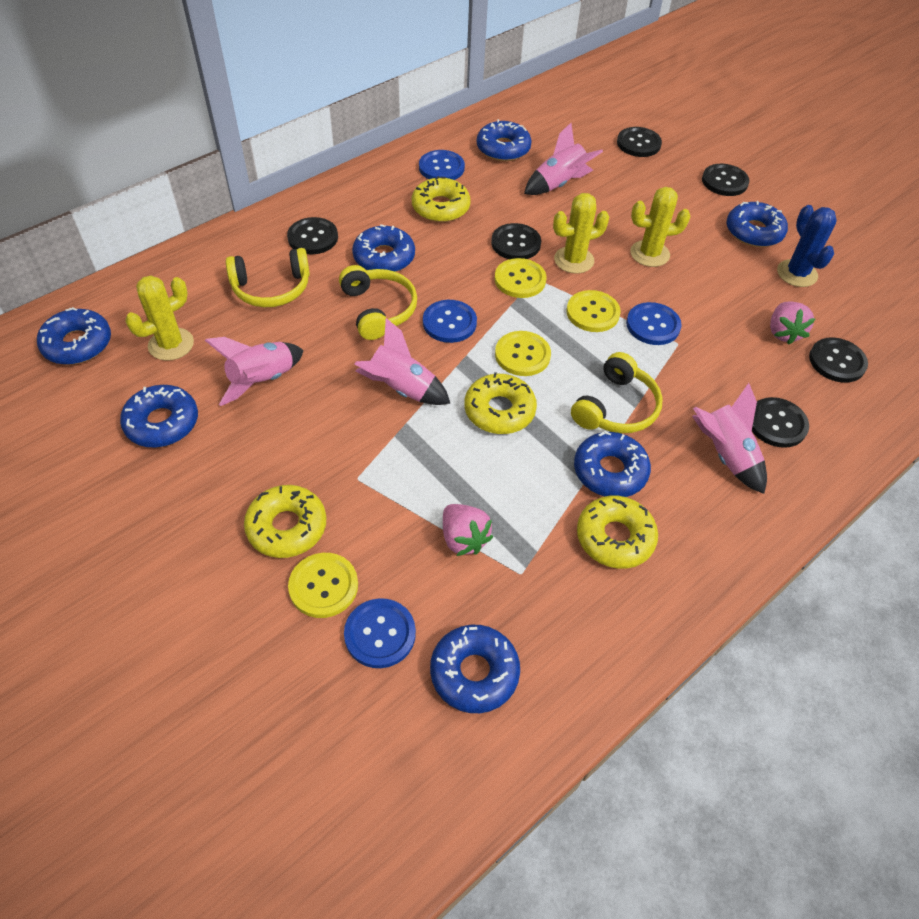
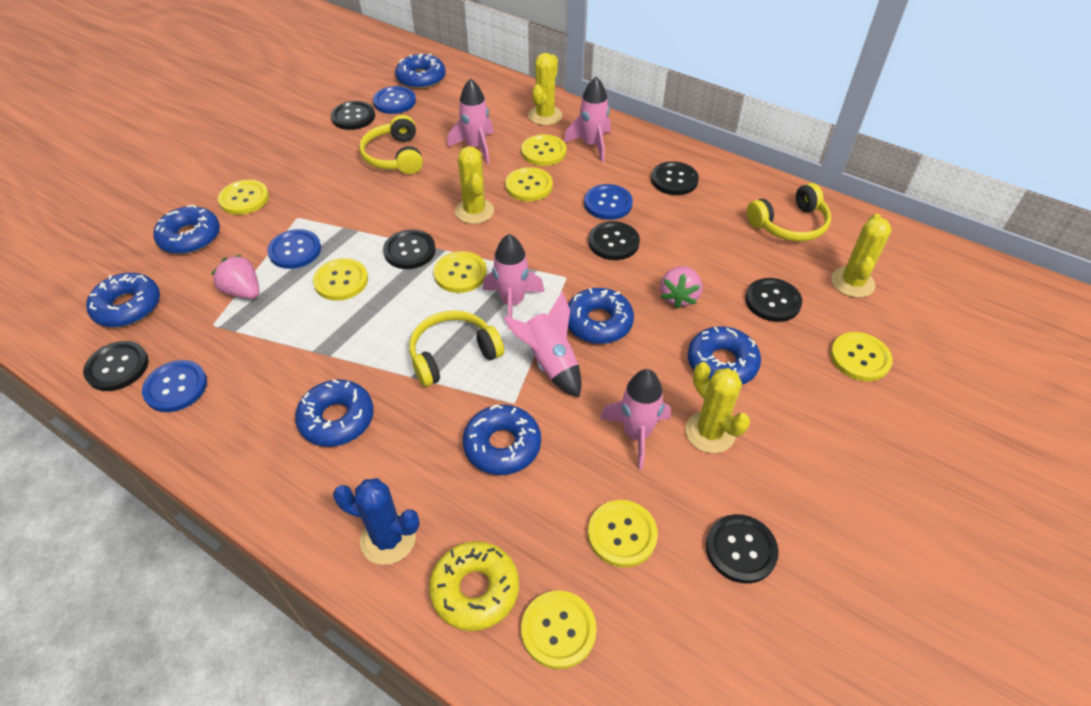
black button: 6 -> 7
pink rocket: 4 -> 5
yellow button: 4 -> 8
yellow cactus: 3 -> 4
yellow donut: 4 -> 1

